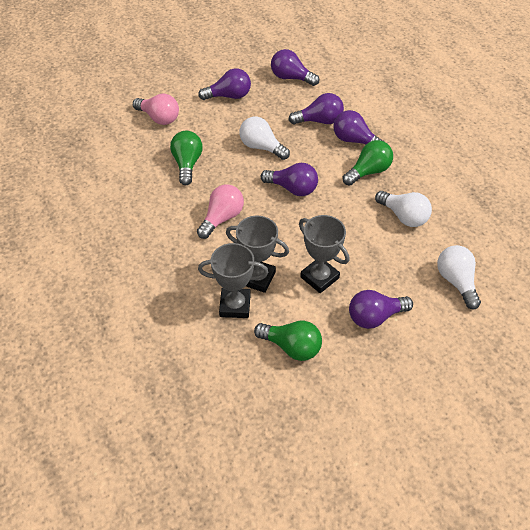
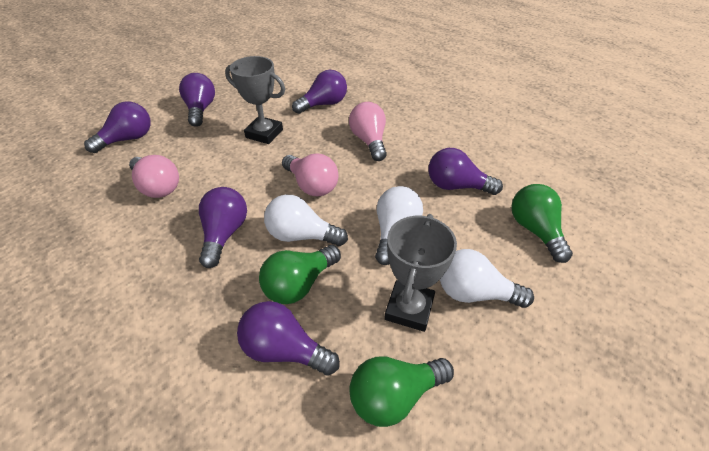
grey trophy: 3 -> 2
pink light bulb: 2 -> 3

